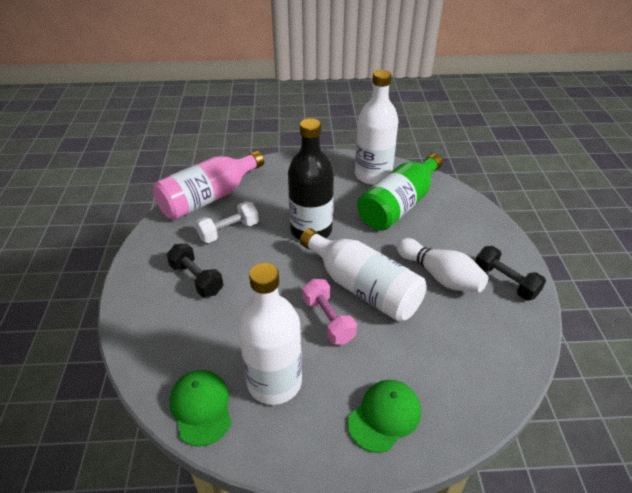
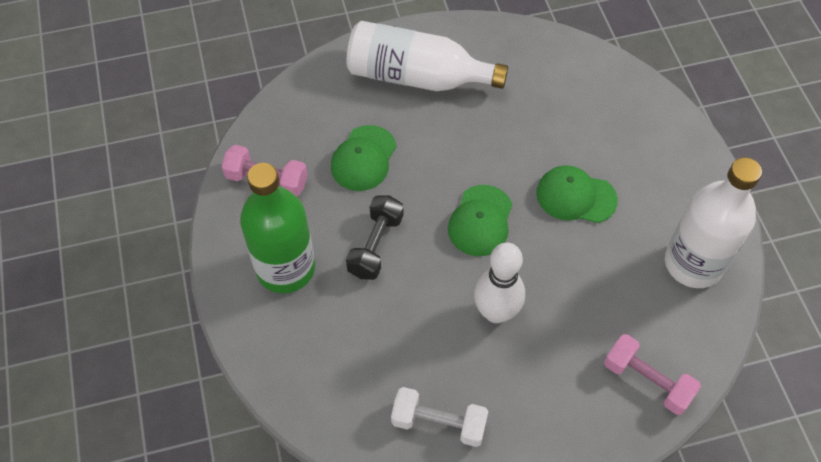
black bottle: 1 -> 0
black dumbbell: 2 -> 1
green cap: 2 -> 3
pink bottle: 1 -> 0
pink dumbbell: 1 -> 2
white bottle: 3 -> 2

